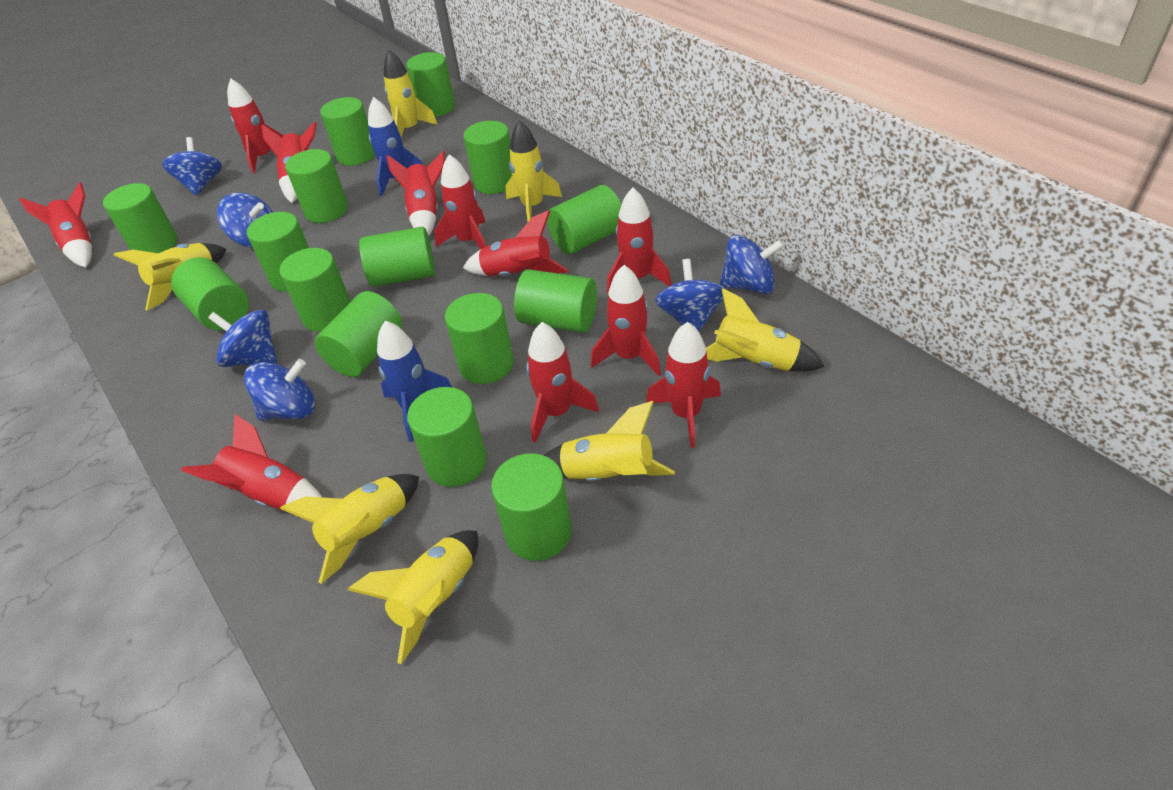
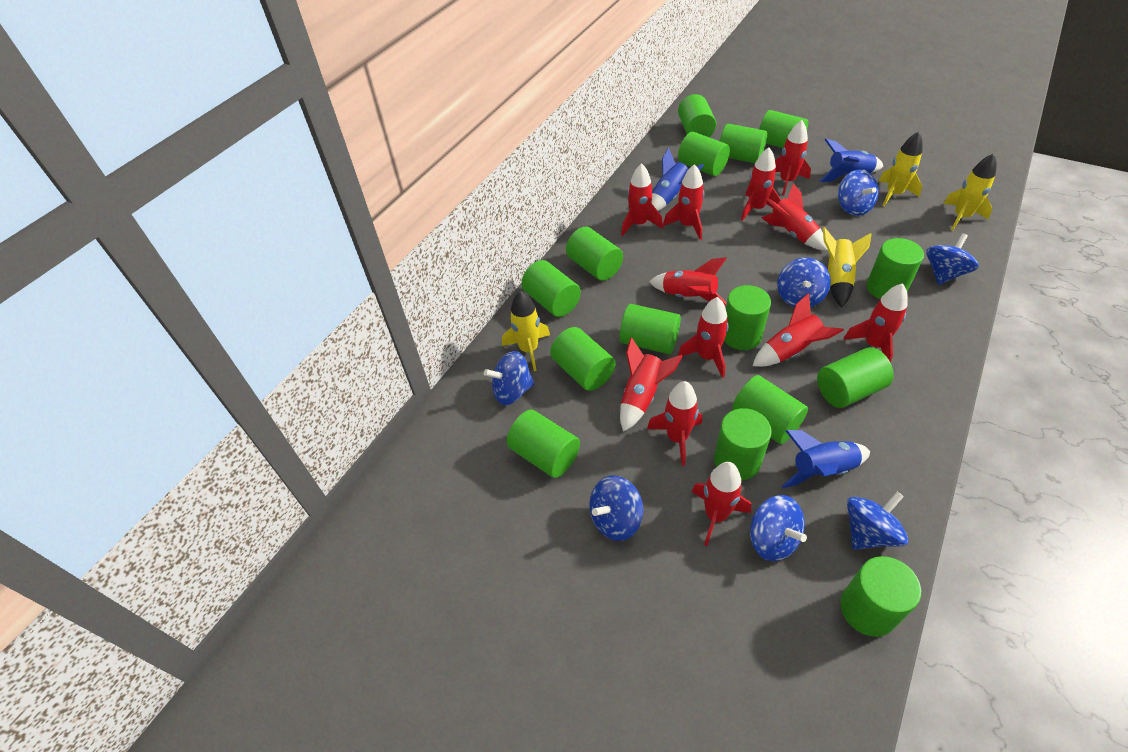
blue rocket: 2 -> 3
blue spinning top: 6 -> 7
red rocket: 11 -> 12
yellow rocket: 7 -> 4

